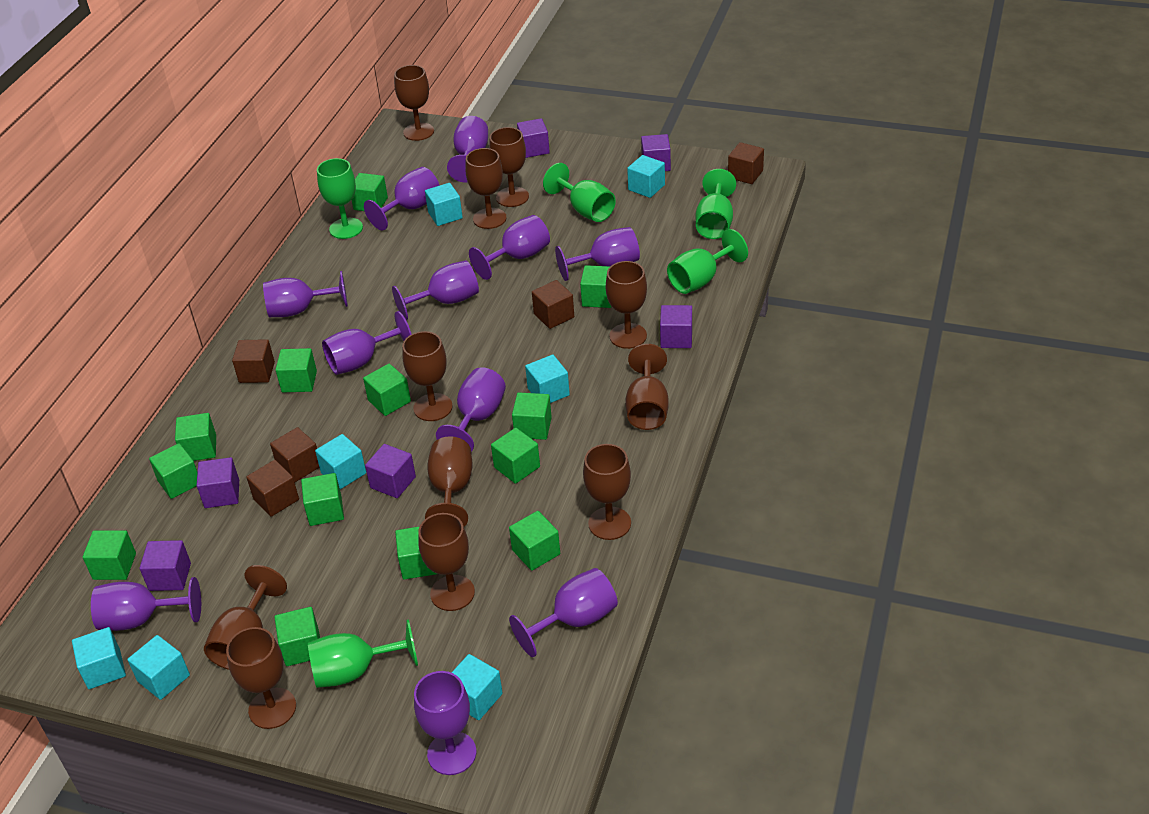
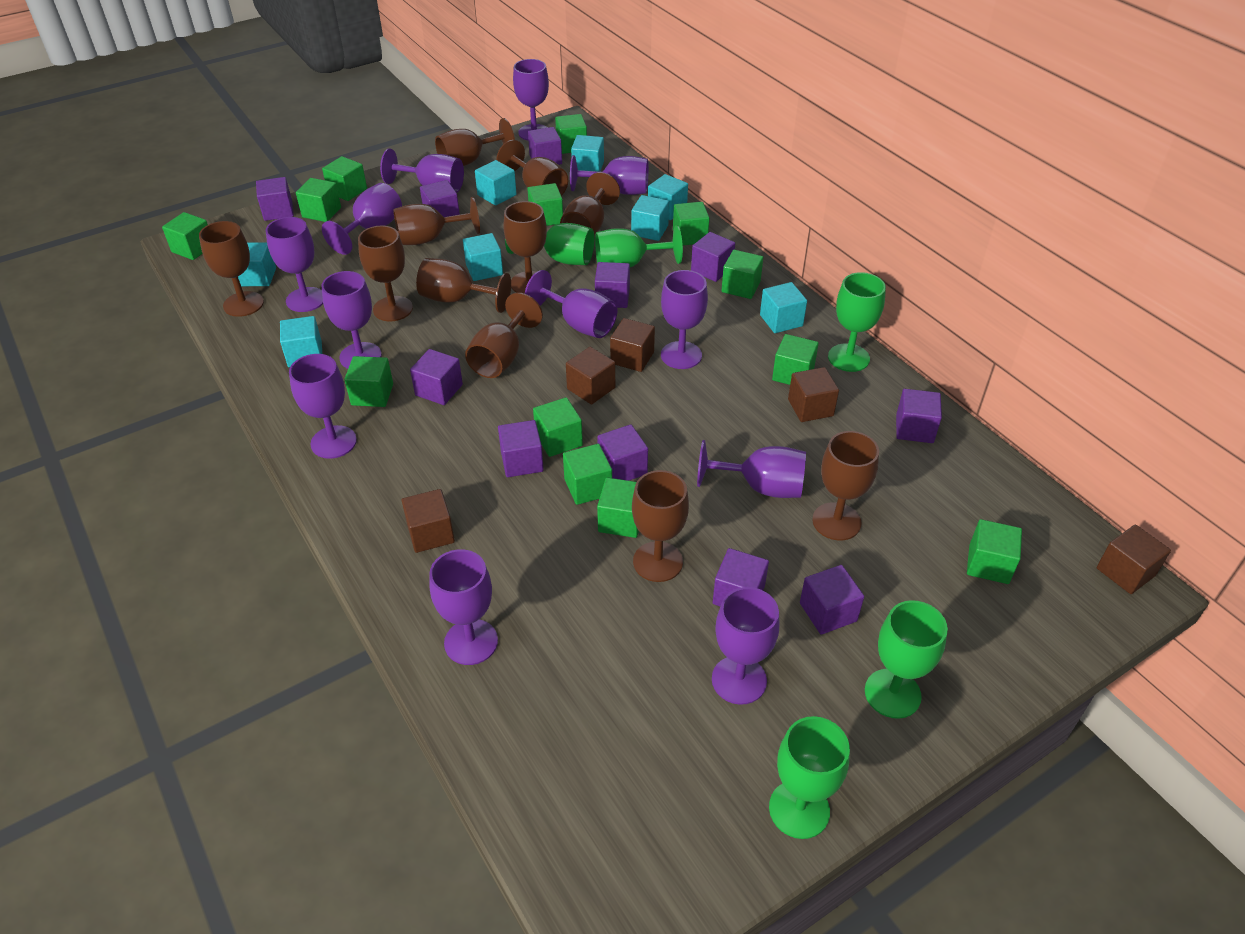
purple cube: 6 -> 11
purple goblet: 11 -> 12
turquoise cube: 7 -> 8

